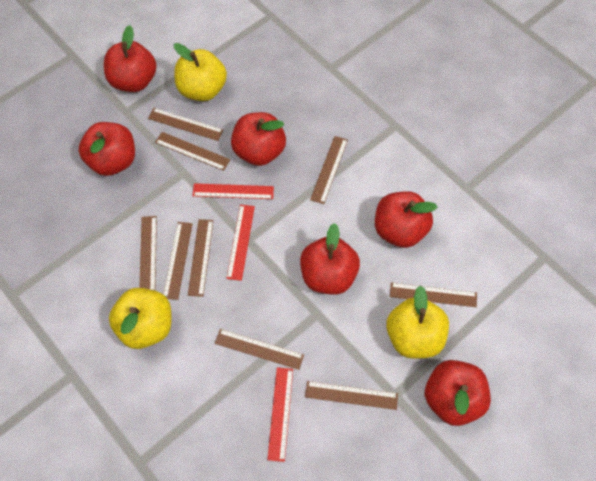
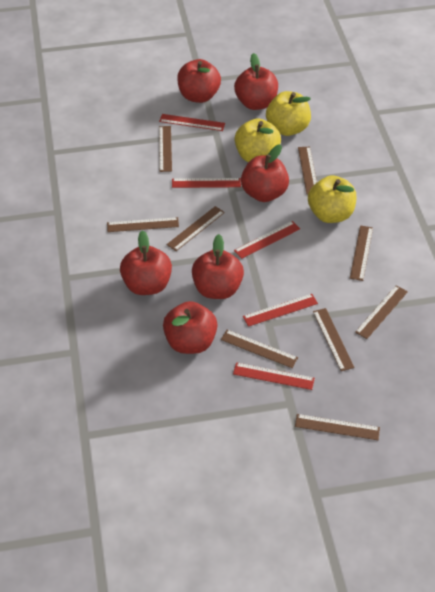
red ruler: 3 -> 5

